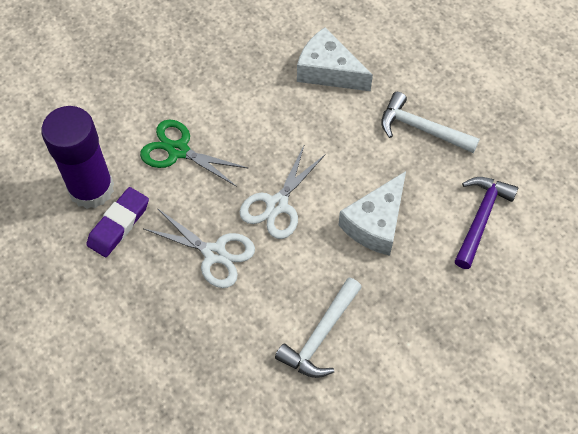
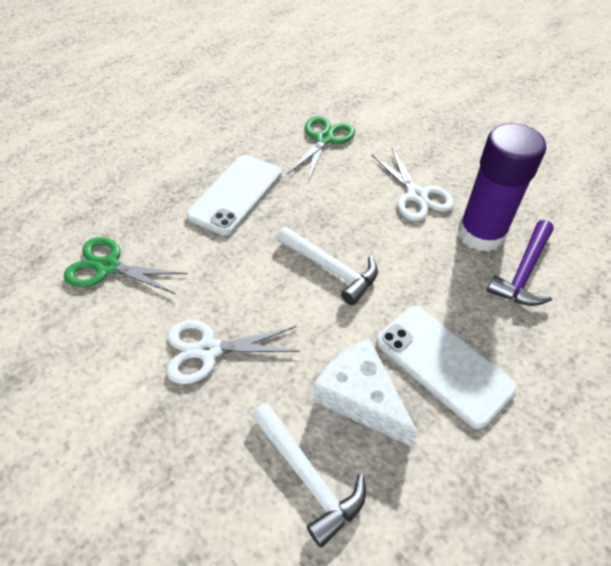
green scissors: 1 -> 2
purple eraser: 1 -> 0
white cheese: 2 -> 1
white phone: 0 -> 2

